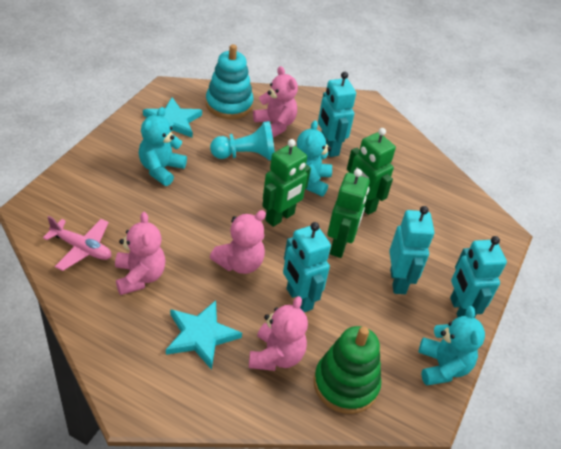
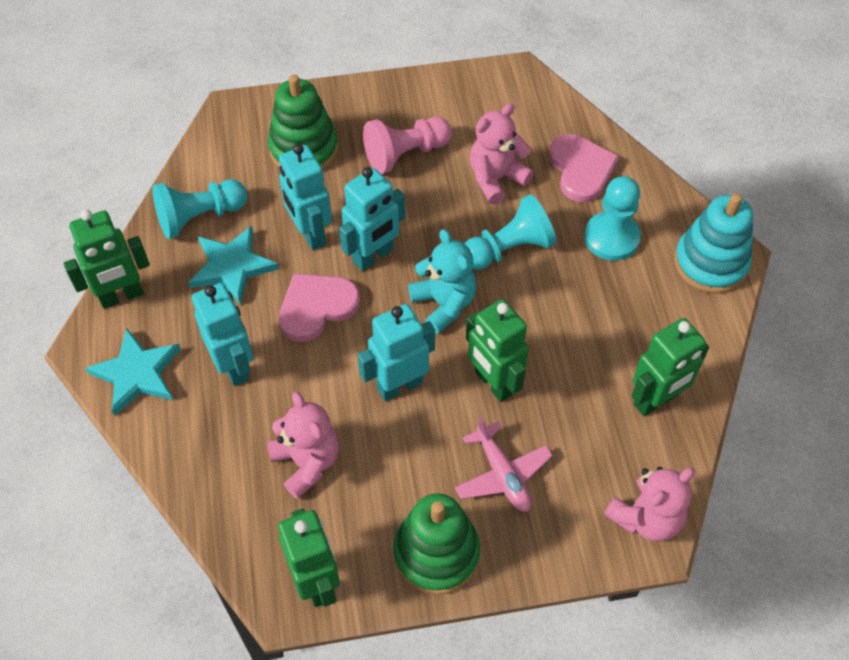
green robot: 3 -> 4
green stacking toy: 1 -> 2
pink heart: 0 -> 2
pink pawn: 0 -> 1
pink teddy bear: 4 -> 3
turquoise pawn: 1 -> 3
turquoise teddy bear: 3 -> 1

